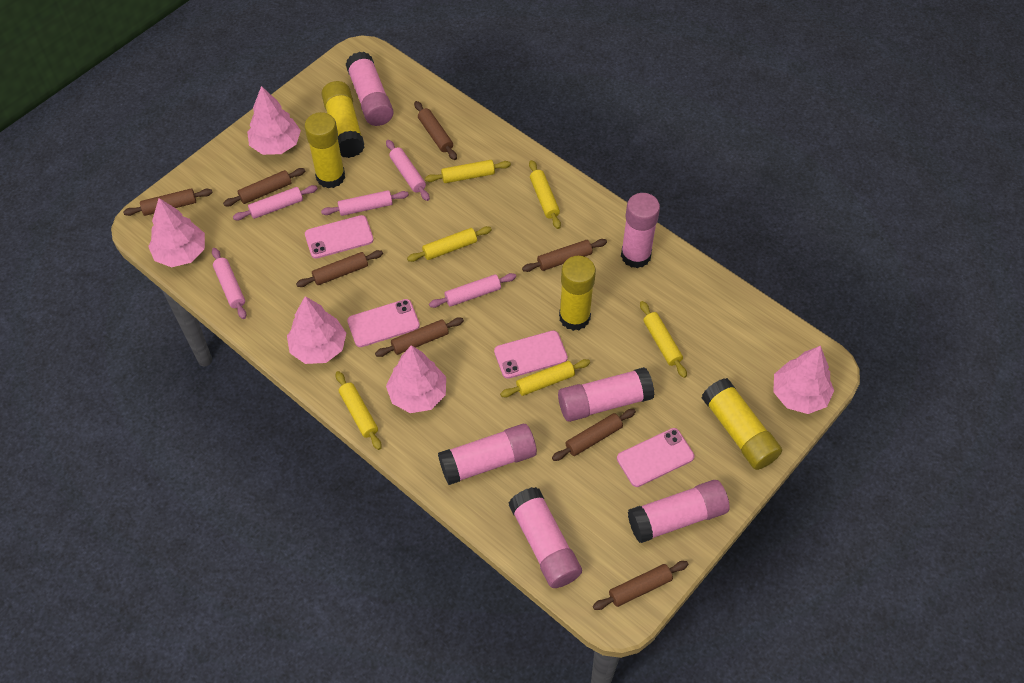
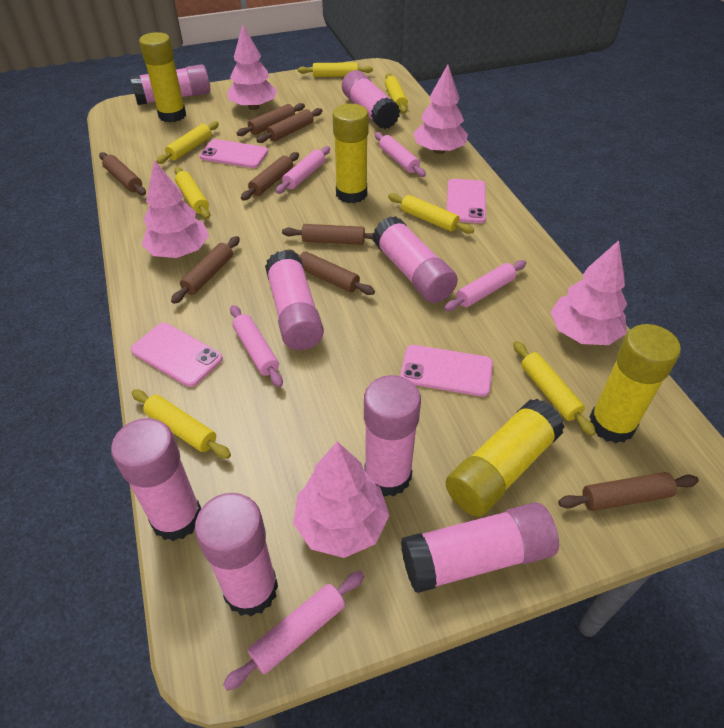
pink glue stick: 6 -> 8
yellow rolling pin: 6 -> 7

